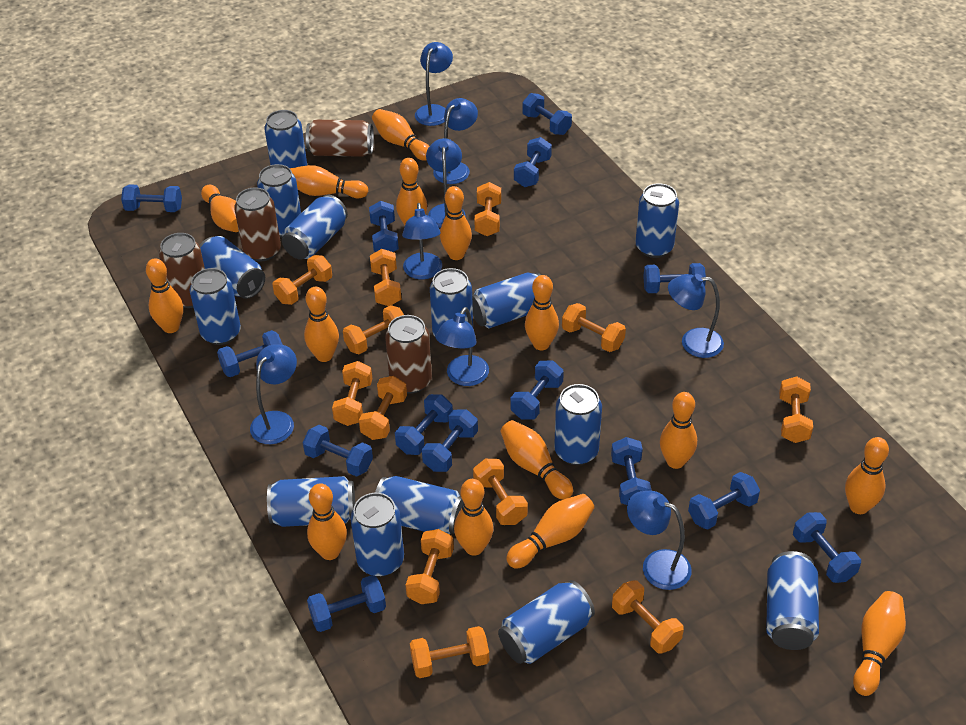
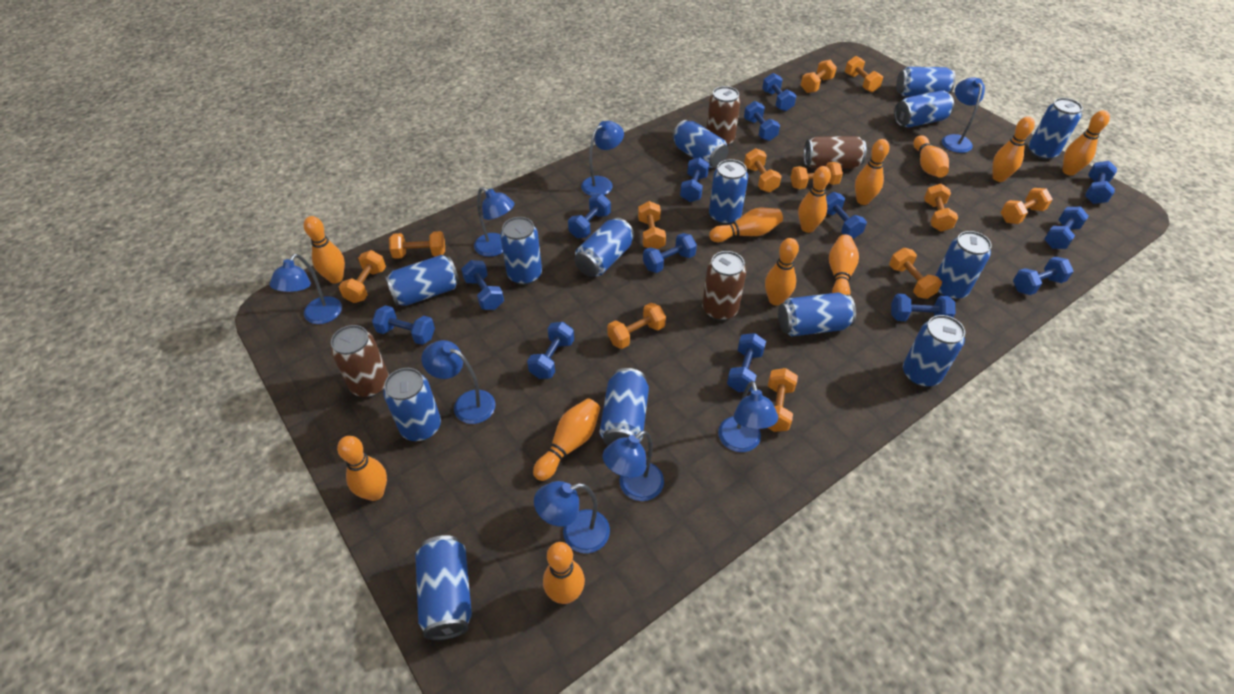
orange bowling pin: 15 -> 12

